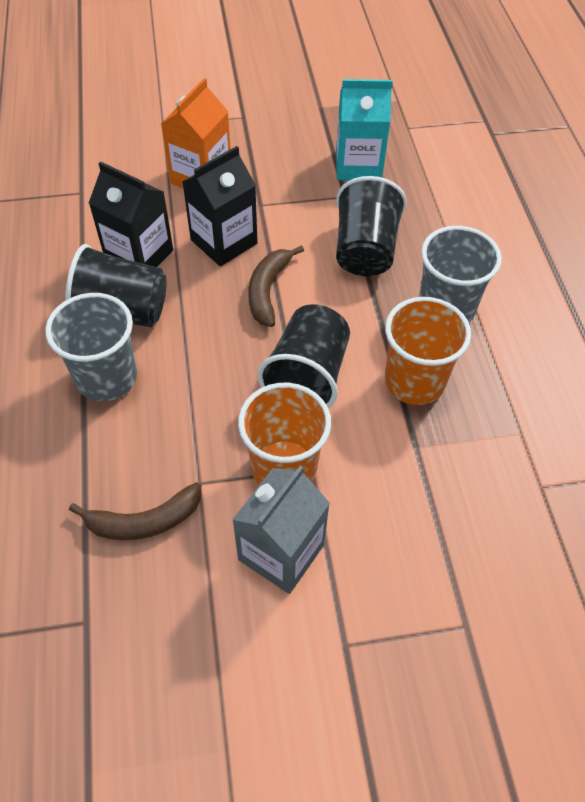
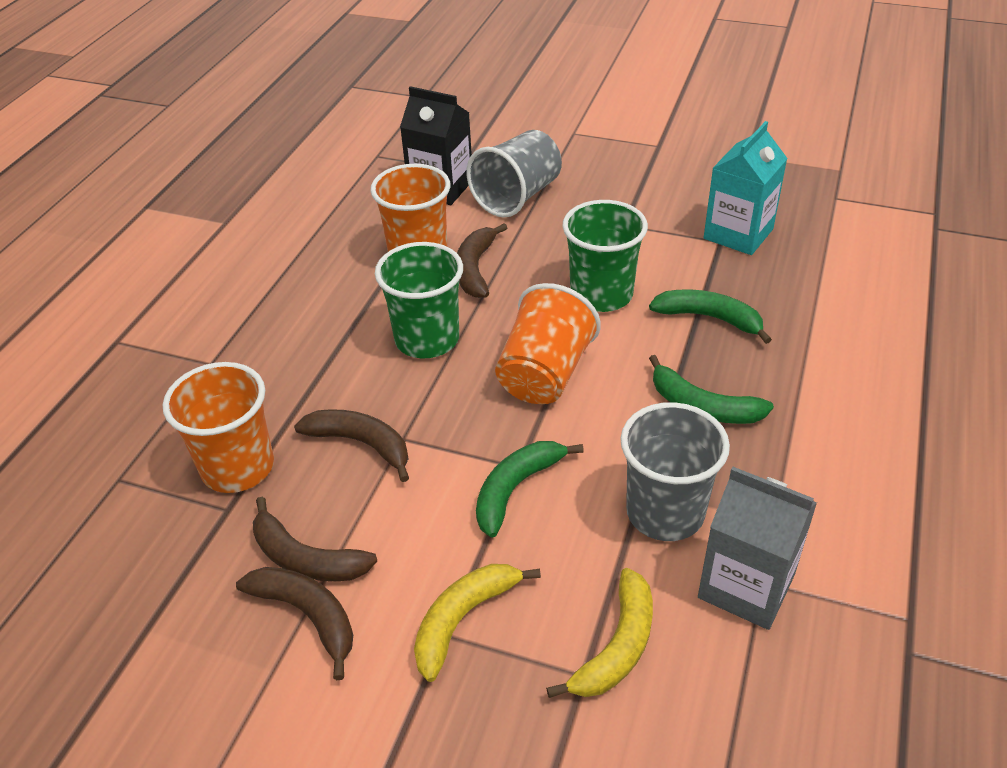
black carton: 2 -> 1
black cup: 3 -> 0
brown banana: 2 -> 4
green banana: 0 -> 3
green cup: 0 -> 2
orange carton: 1 -> 0
orange cup: 2 -> 3
yellow banana: 0 -> 2

